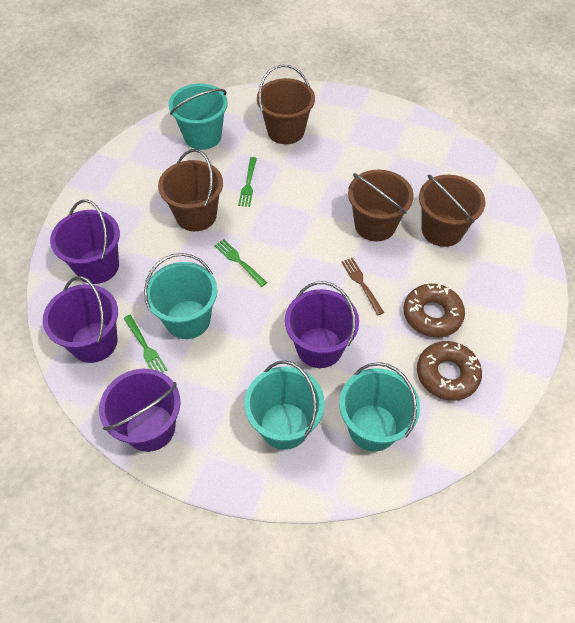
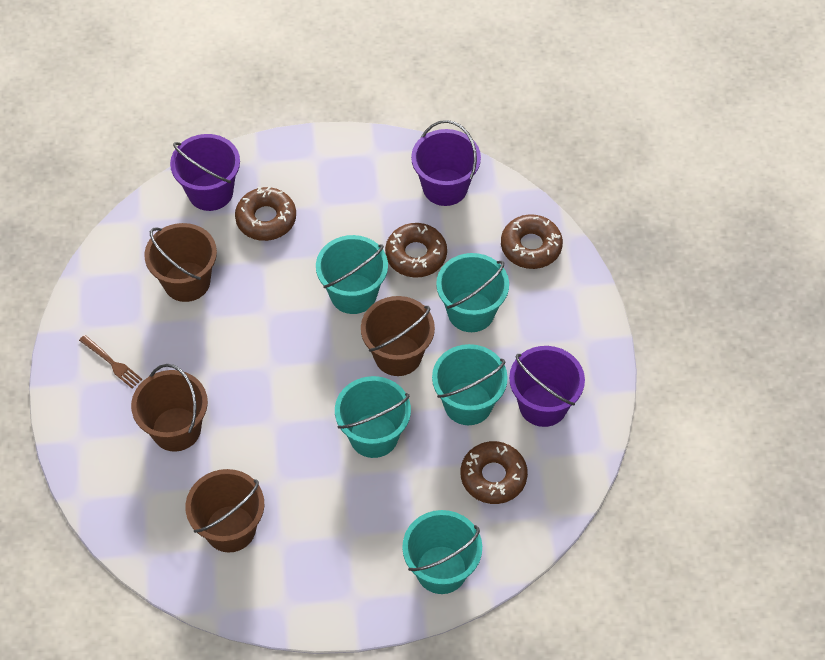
brown donut: 2 -> 4
green fork: 3 -> 0
purple bucket: 4 -> 3
turquoise bucket: 4 -> 5

